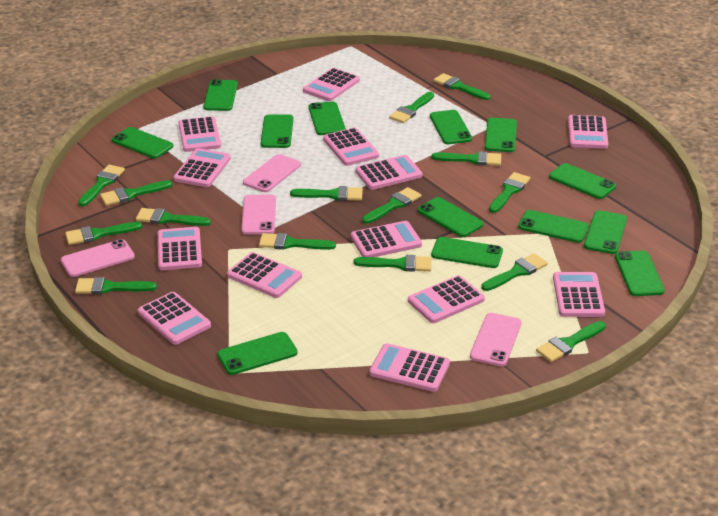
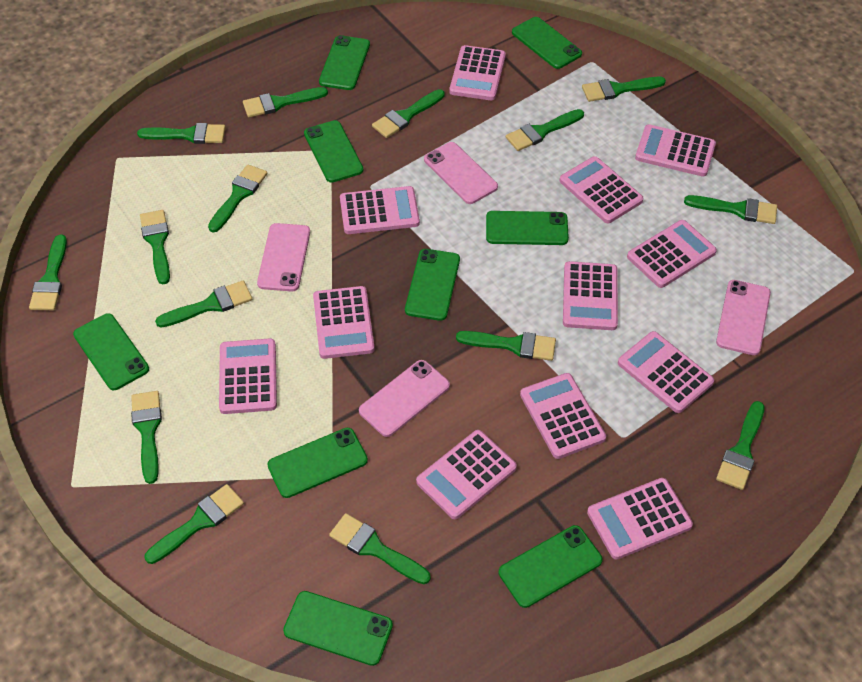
green phone: 13 -> 9
pink calculator: 13 -> 12

